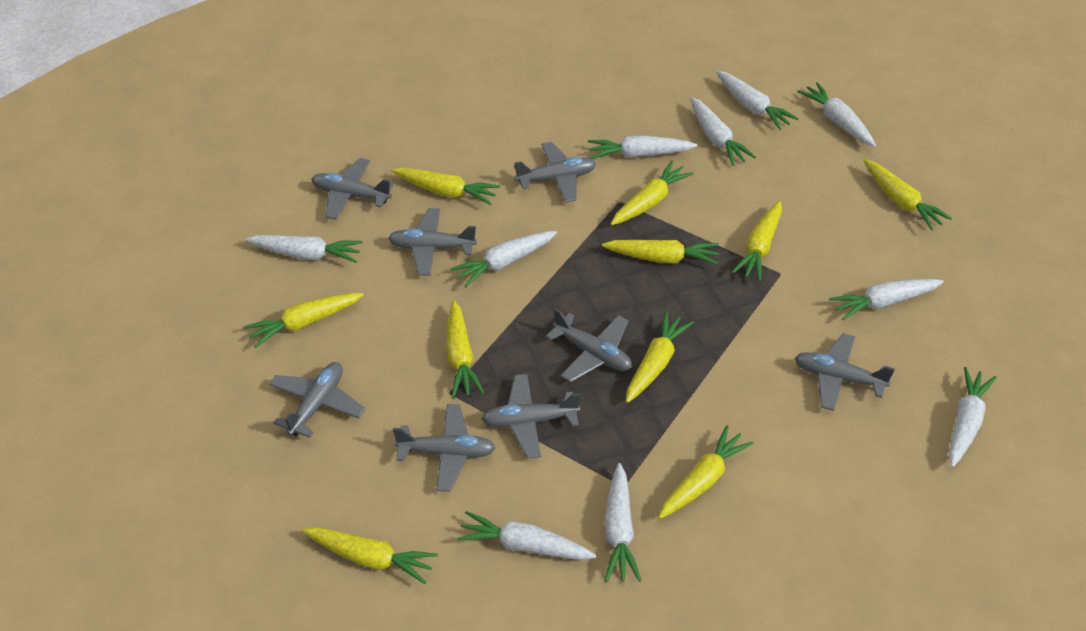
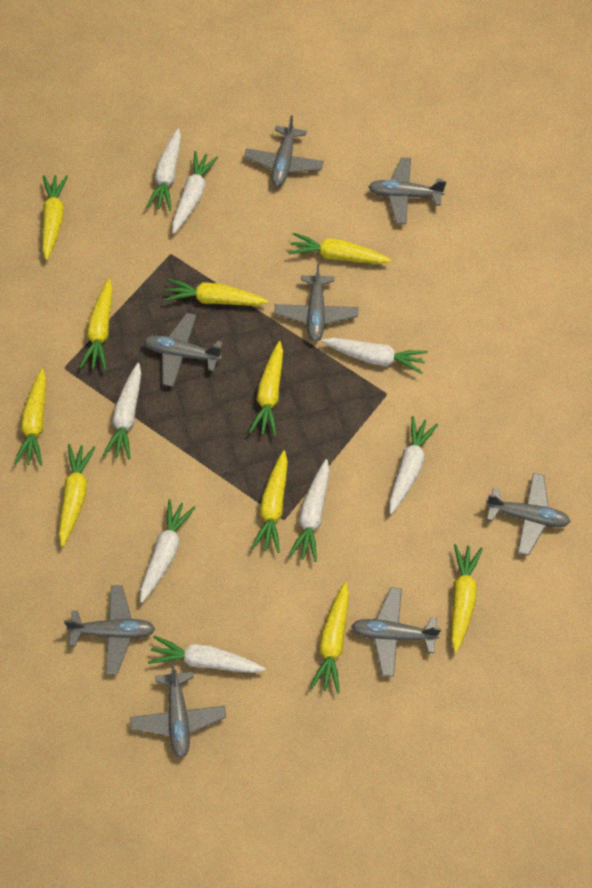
white carrot: 10 -> 8

